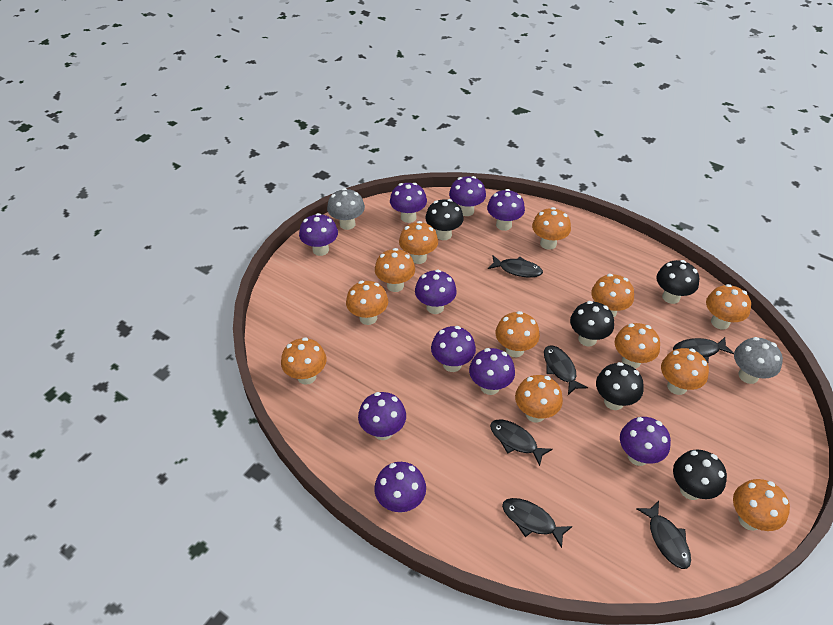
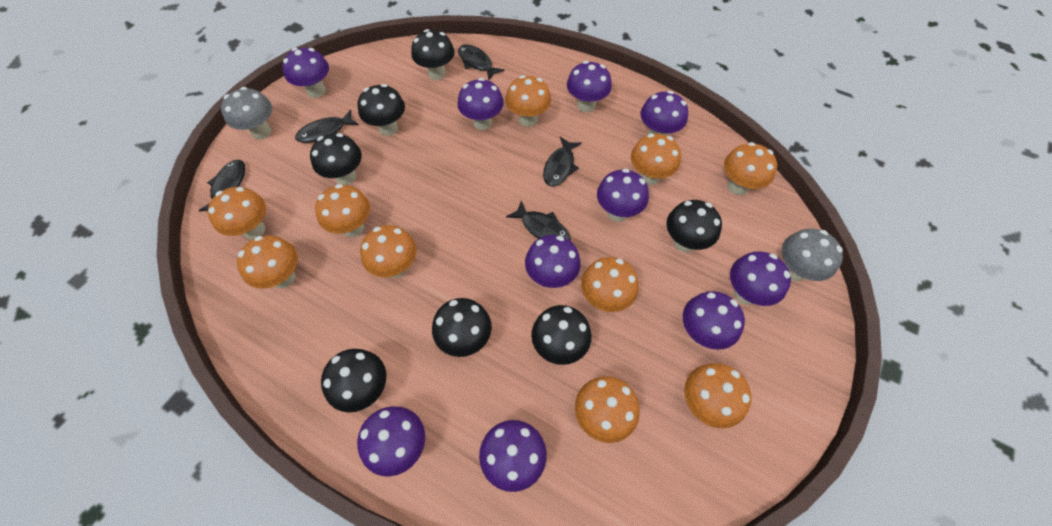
black fish: 6 -> 5
black mushroom: 5 -> 7
orange mushroom: 12 -> 10

